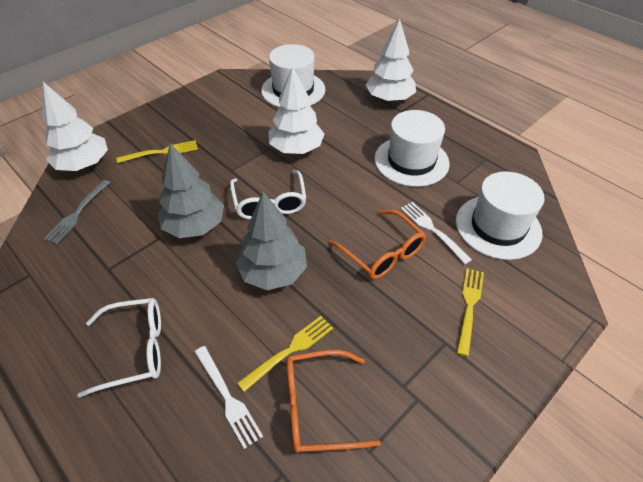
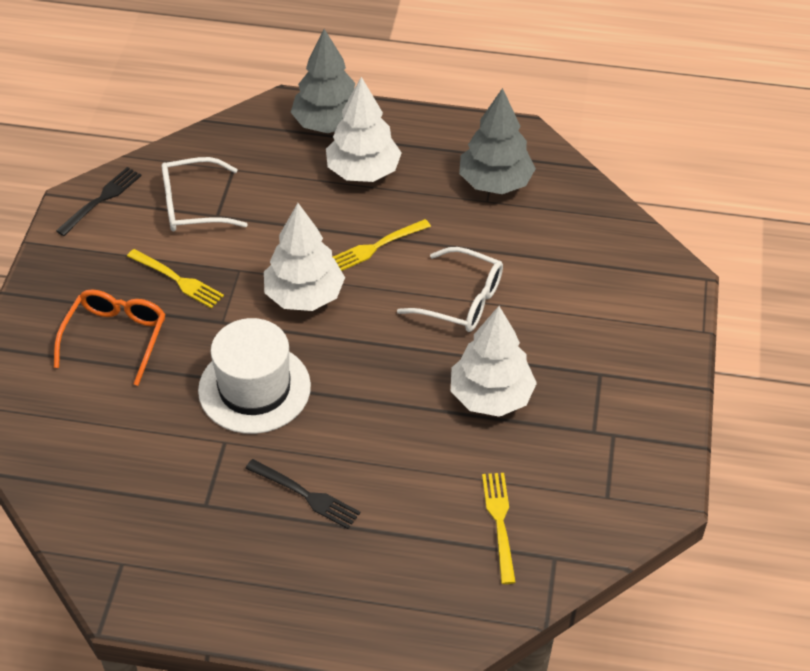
black fork: 0 -> 2
grey fork: 1 -> 0
orange glasses: 2 -> 1
white fork: 2 -> 0
white hat: 3 -> 1

